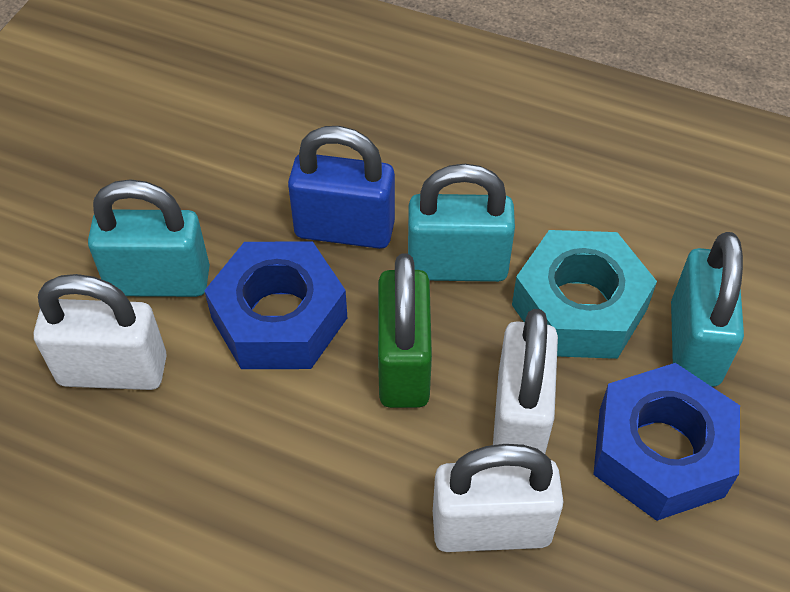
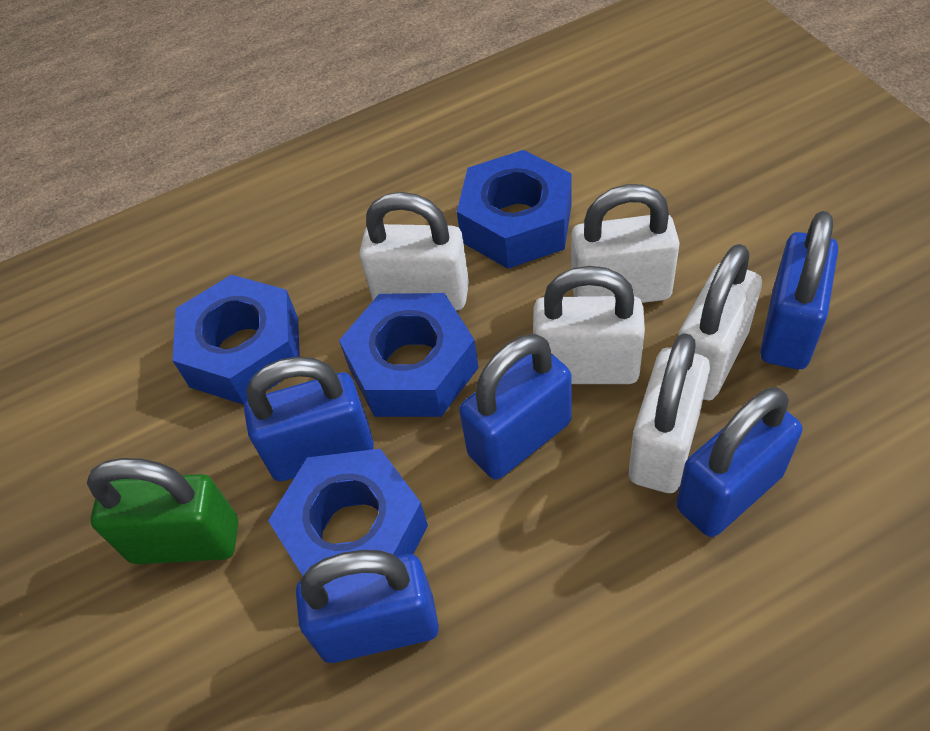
blue nut: 2 -> 4
blue padlock: 1 -> 5
turquoise nut: 1 -> 0
turquoise padlock: 3 -> 0
white padlock: 3 -> 5

